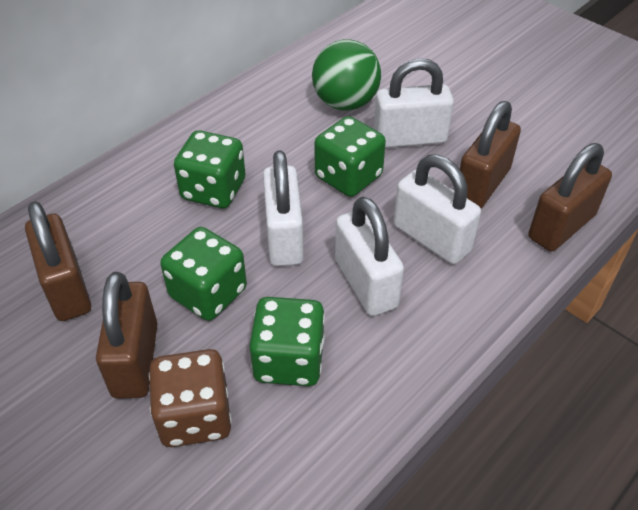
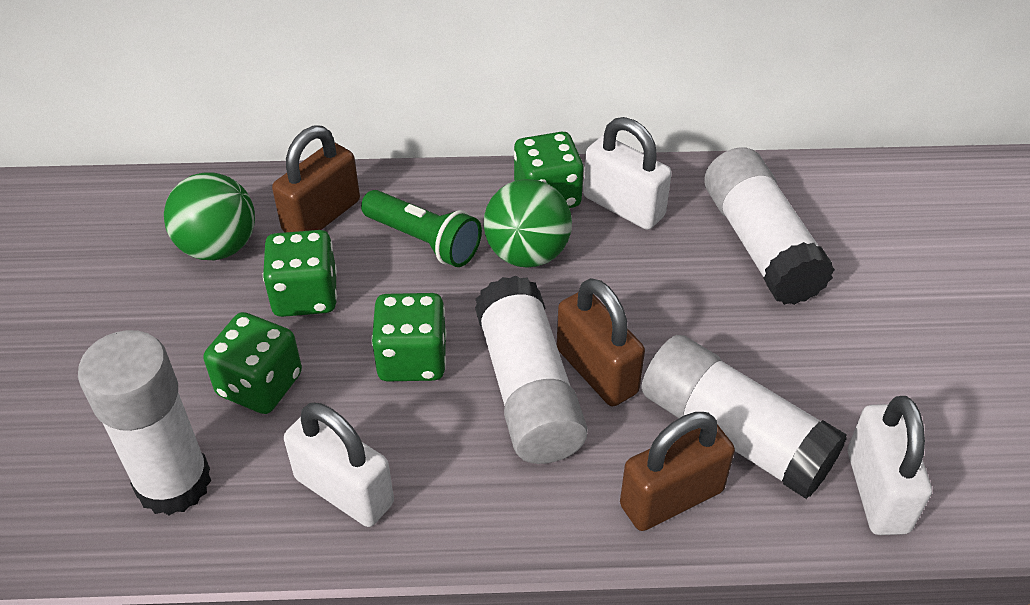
brown dice: 1 -> 0
brown padlock: 4 -> 3
green ball: 1 -> 2
green flashlight: 0 -> 1
white glue stick: 0 -> 4
white padlock: 4 -> 3

